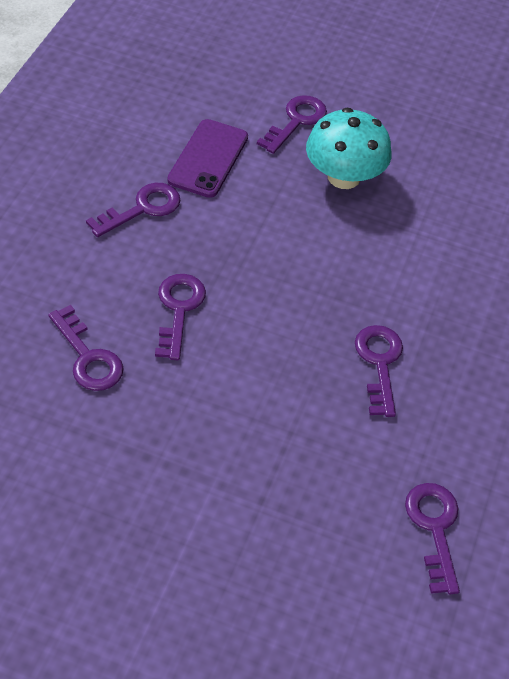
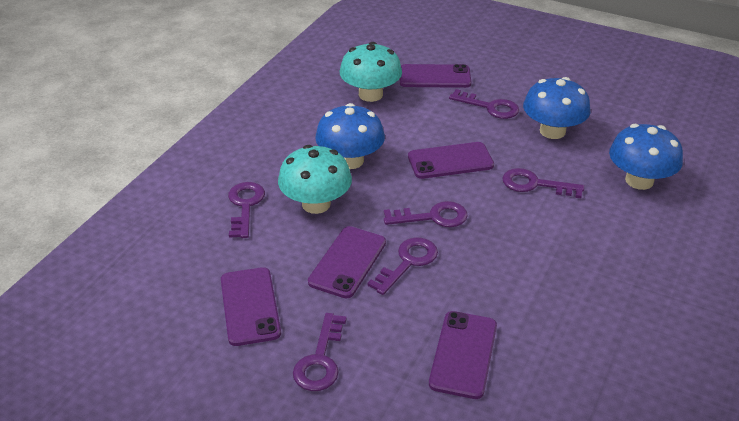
blue mushroom: 0 -> 3
purple phone: 1 -> 5
turquoise mushroom: 1 -> 2

